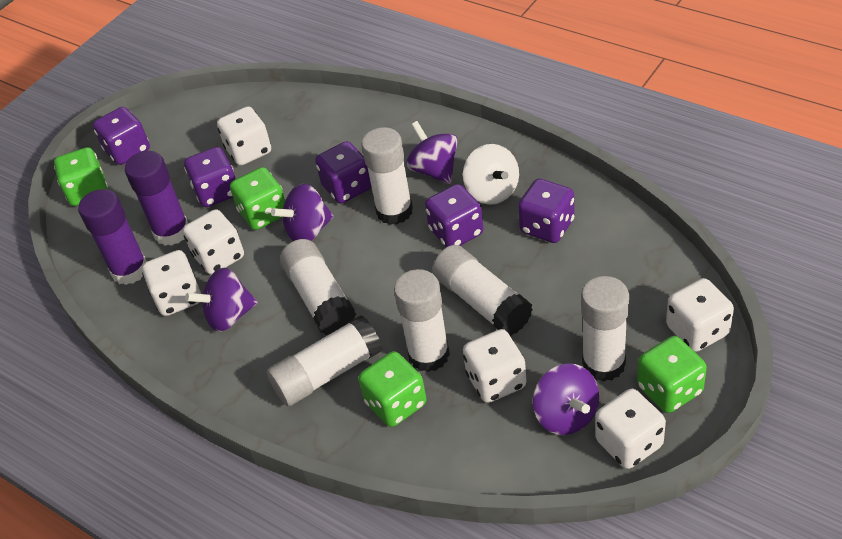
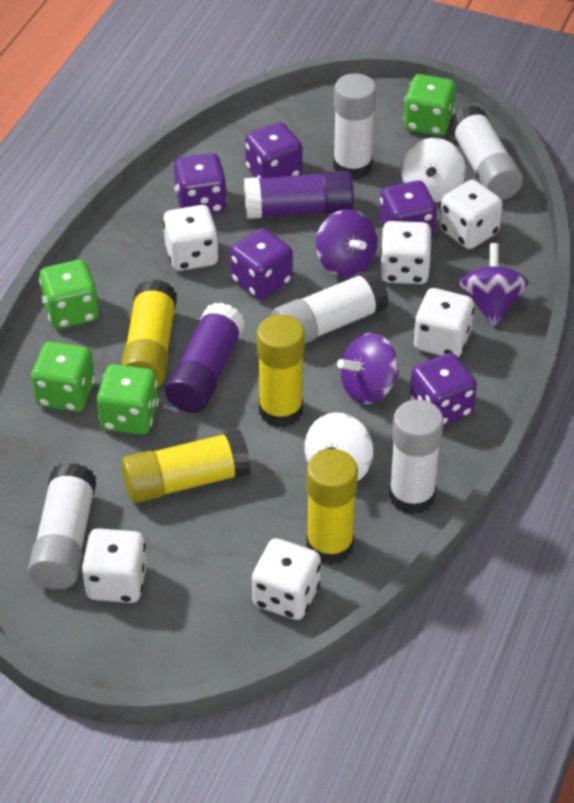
purple spinning top: 4 -> 3
white glue stick: 6 -> 5
white spinning top: 1 -> 2
yellow glue stick: 0 -> 4

